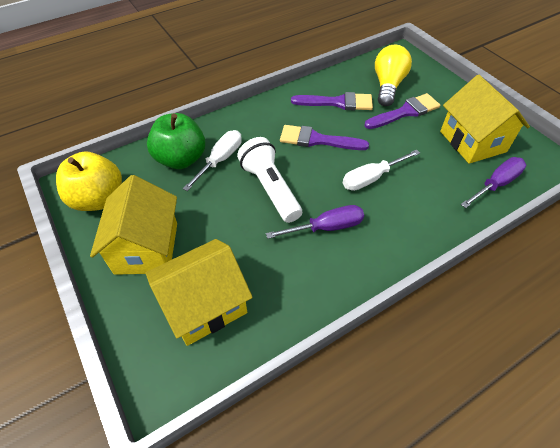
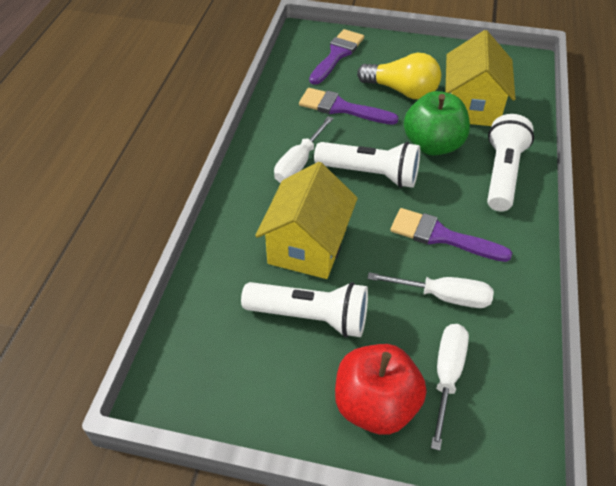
purple screwdriver: 2 -> 0
red apple: 0 -> 1
white flashlight: 1 -> 3
white screwdriver: 2 -> 3
yellow apple: 1 -> 0
yellow house: 3 -> 2

